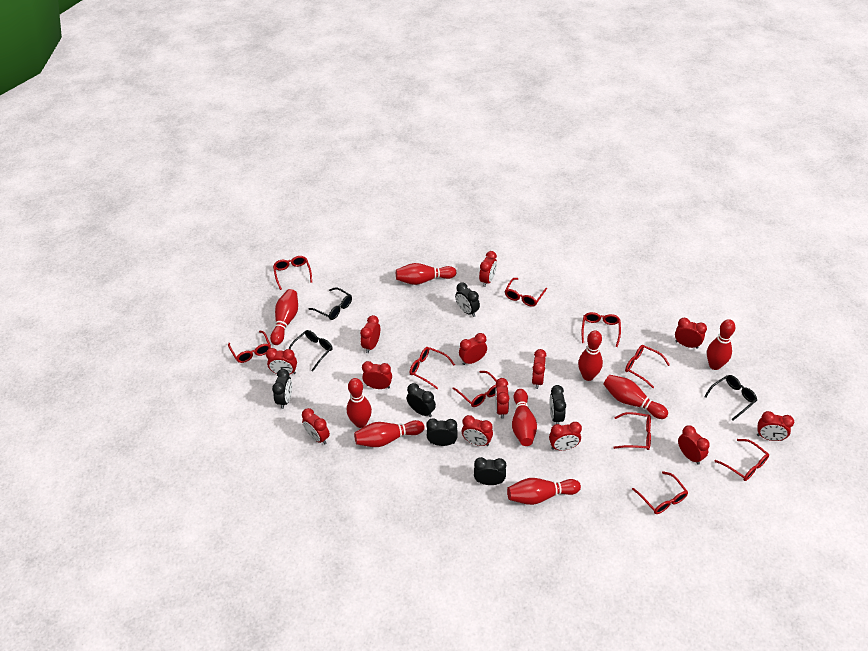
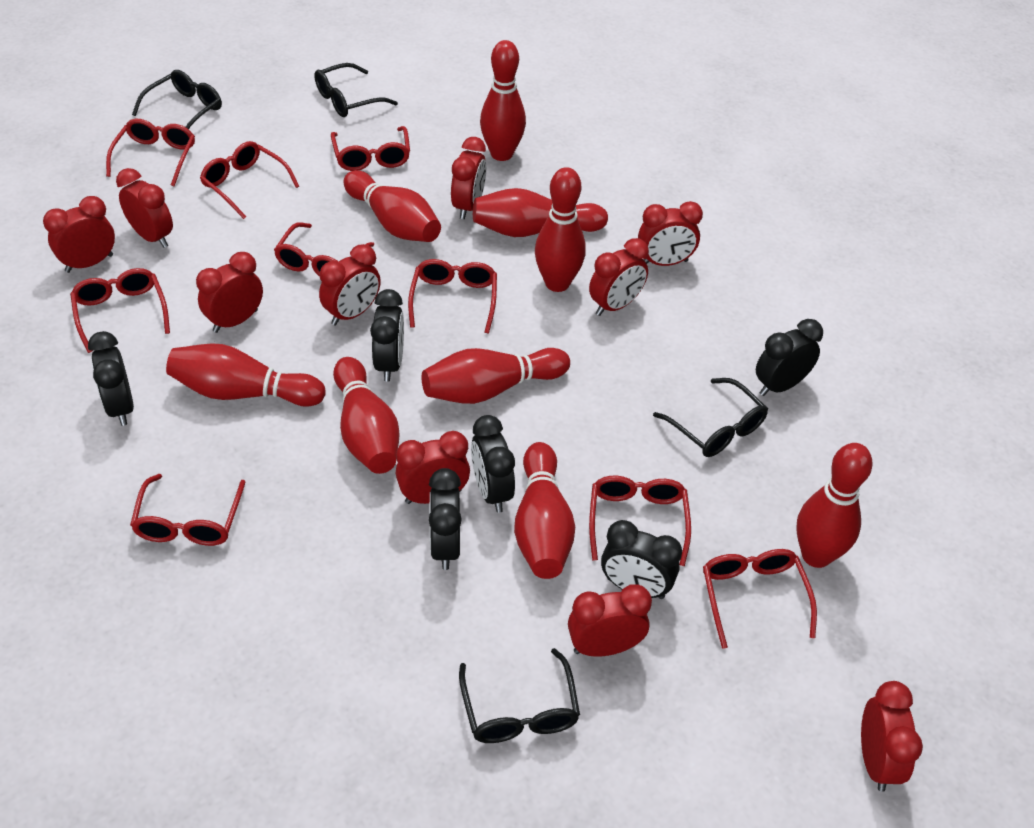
black glasses: 3 -> 4
red clock: 13 -> 10
red glasses: 10 -> 9

